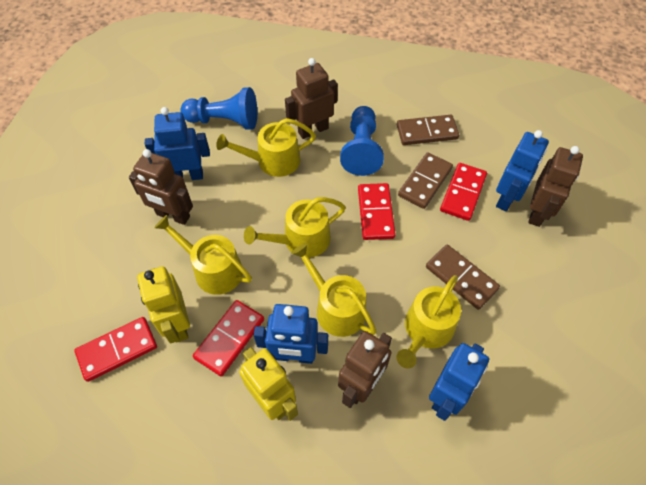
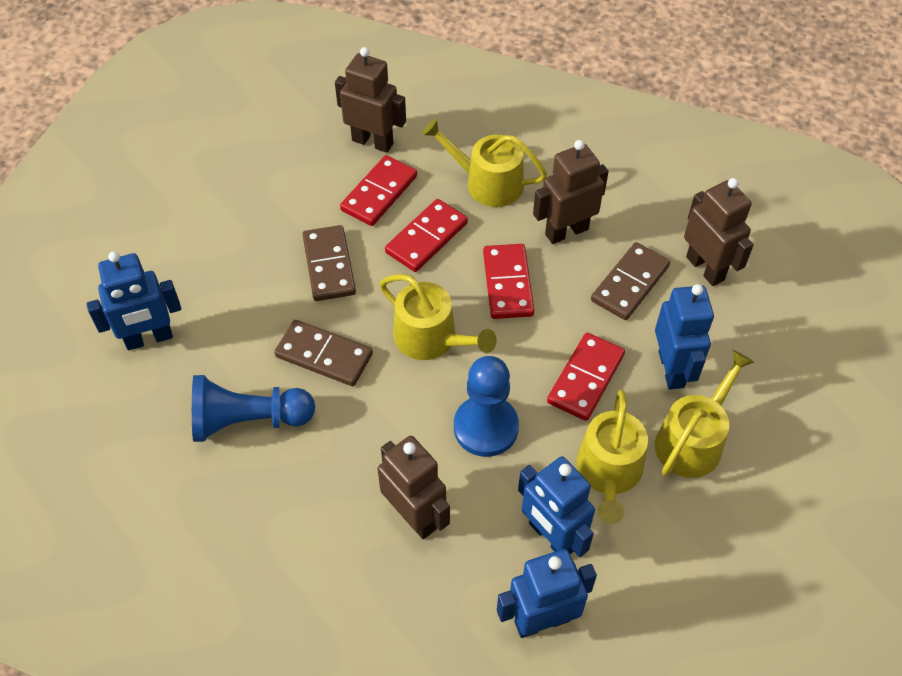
yellow robot: 2 -> 0
yellow watering can: 5 -> 4

